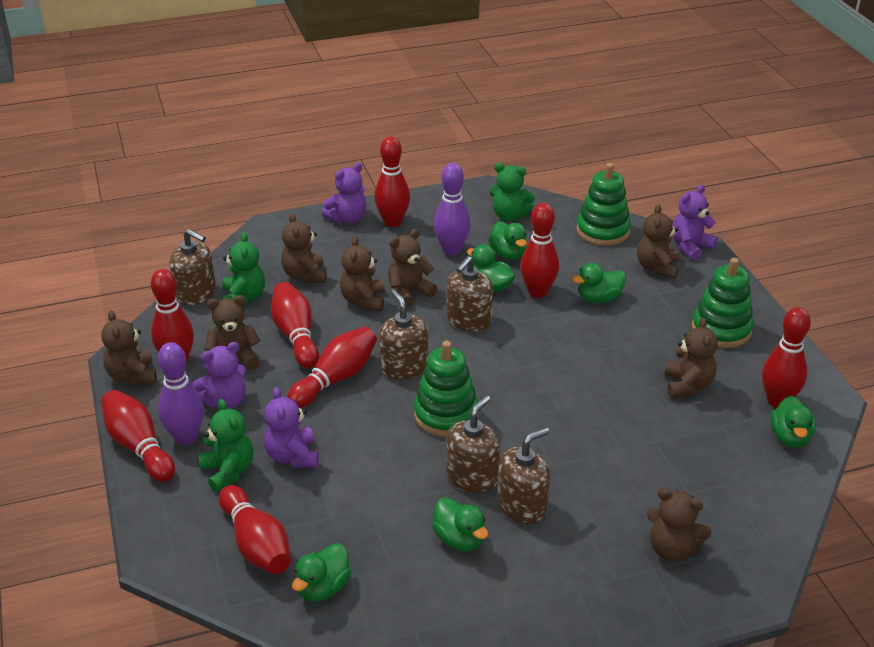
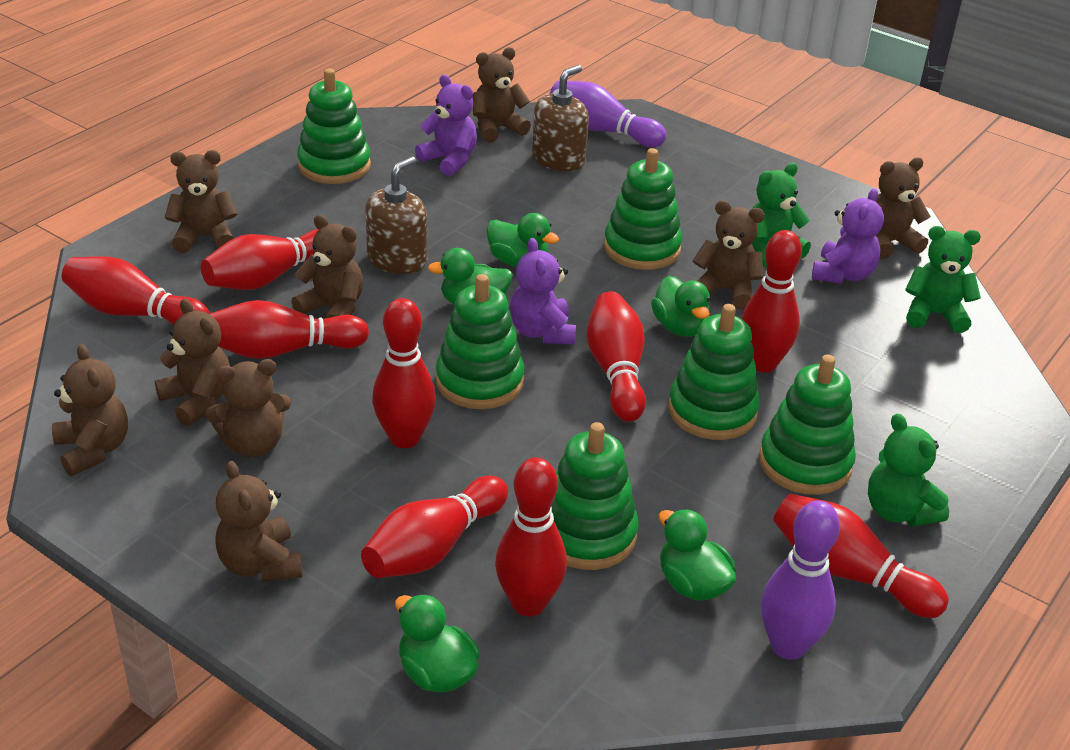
brown soap dispenser: 5 -> 2
brown teddy bear: 8 -> 9
green duck: 6 -> 5
green stacking toy: 3 -> 6
purple teddy bear: 4 -> 3
red bowling pin: 8 -> 9

